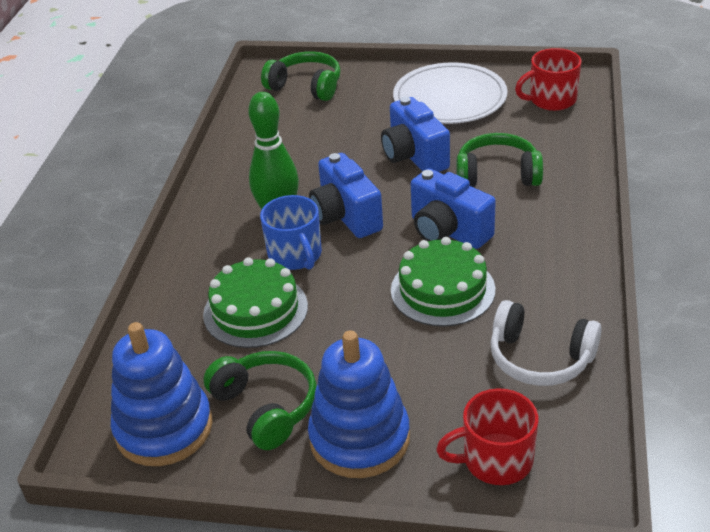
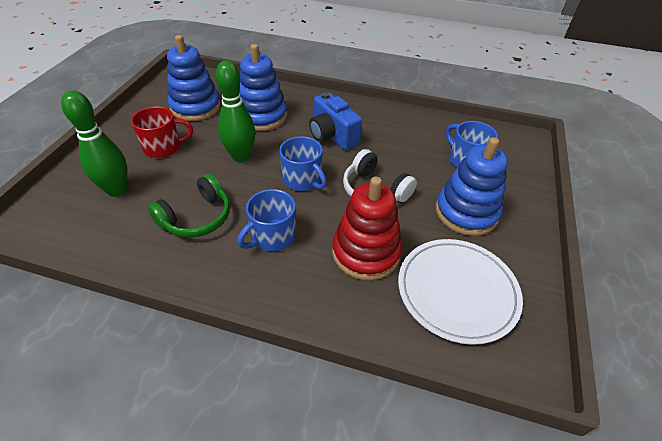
blue camera: 3 -> 1
blue mug: 1 -> 3
blue stacking toy: 2 -> 3
green bowling pin: 1 -> 2
green cake: 2 -> 0
green headphones: 3 -> 1
red mug: 2 -> 1
red stacking toy: 0 -> 1

